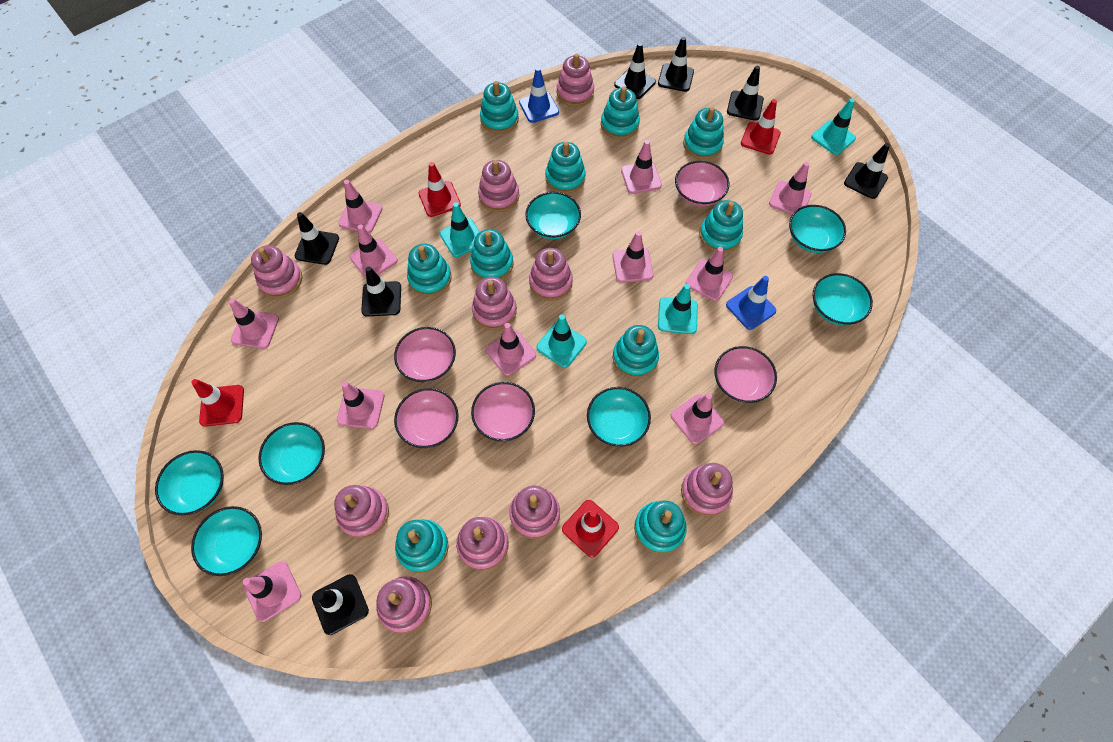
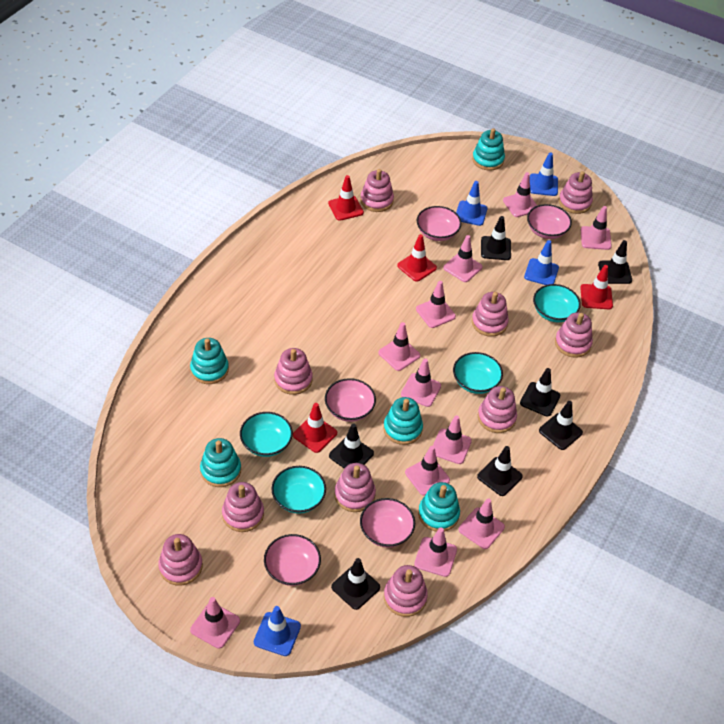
blue traffic cone: 2 -> 4
turquoise bowl: 7 -> 4
turquoise stacking toy: 10 -> 5
turquoise traffic cone: 4 -> 0

